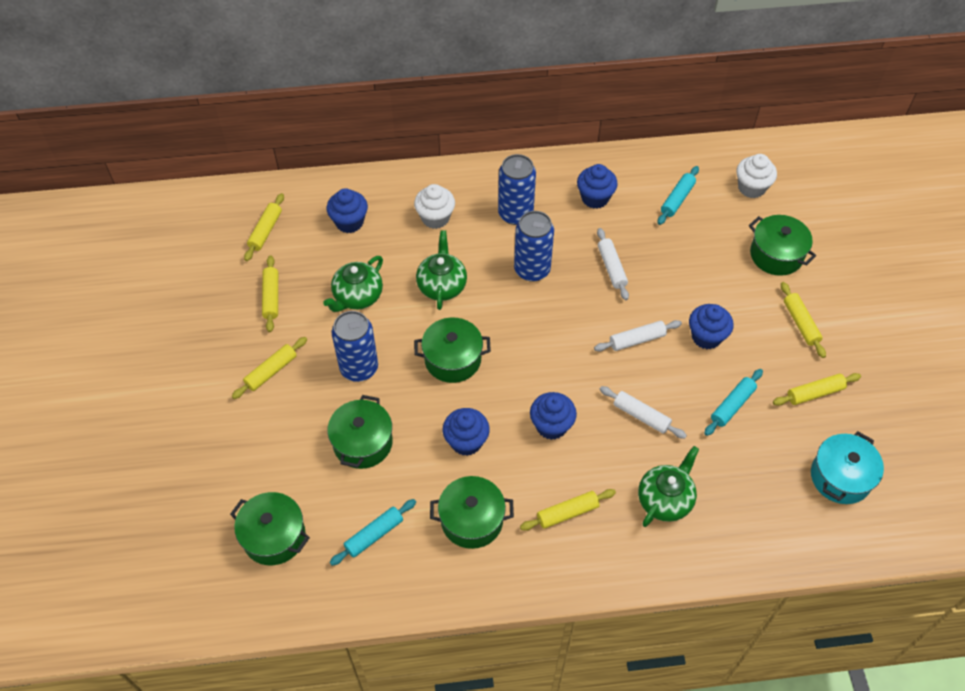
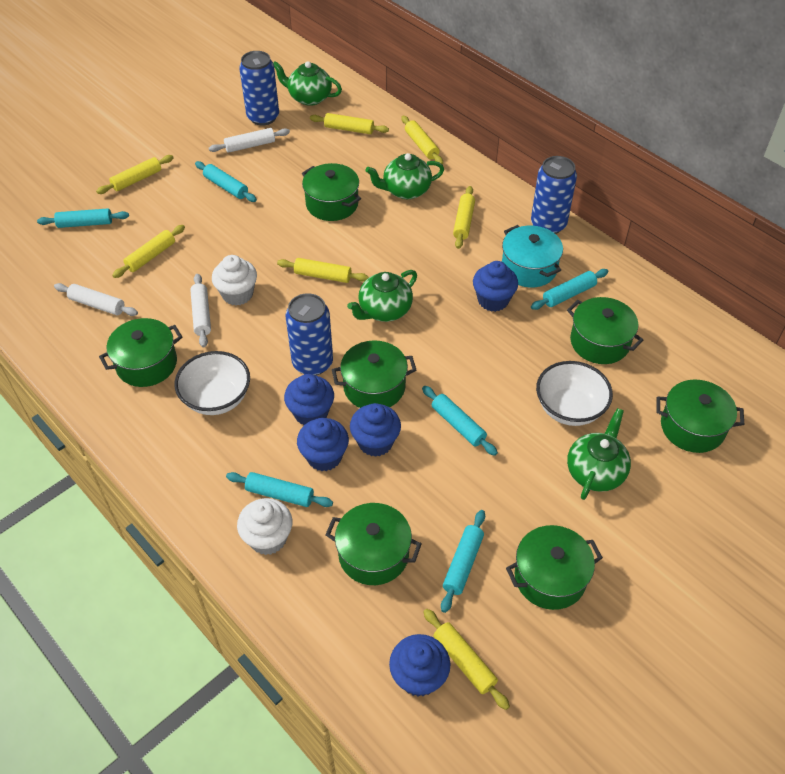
green pot: 5 -> 7
green teapot: 3 -> 4
turquoise rolling pin: 3 -> 6
white bowl: 0 -> 2
yellow rolling pin: 6 -> 7

